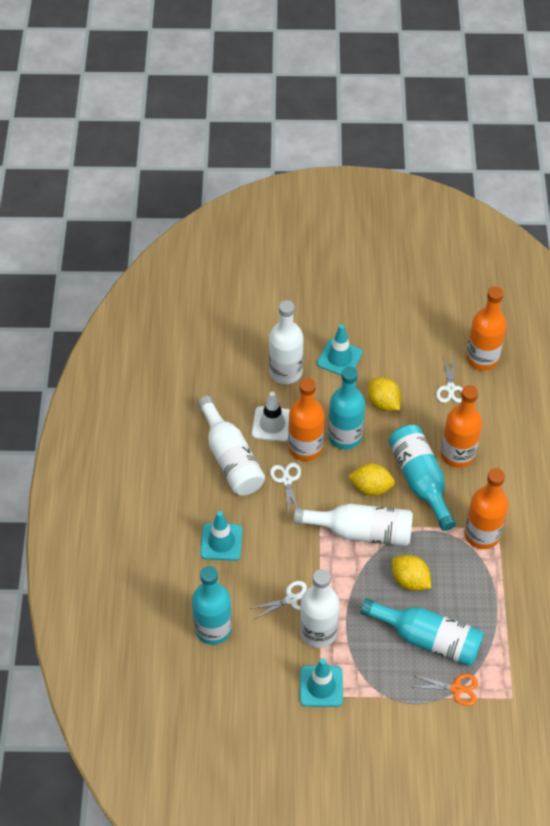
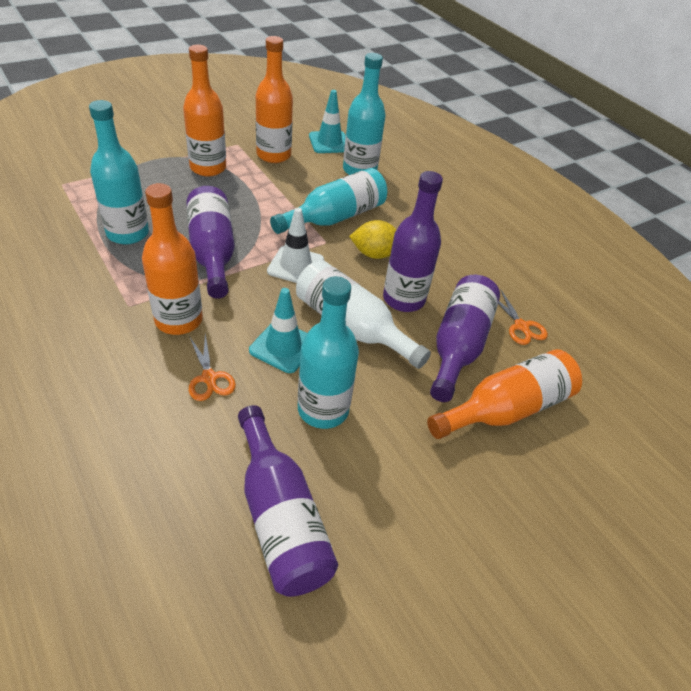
orange scissors: 1 -> 2
purple bottle: 0 -> 4
turquoise traffic cone: 3 -> 2
white bottle: 4 -> 1
white scissors: 3 -> 0
yellow lemon: 3 -> 1

